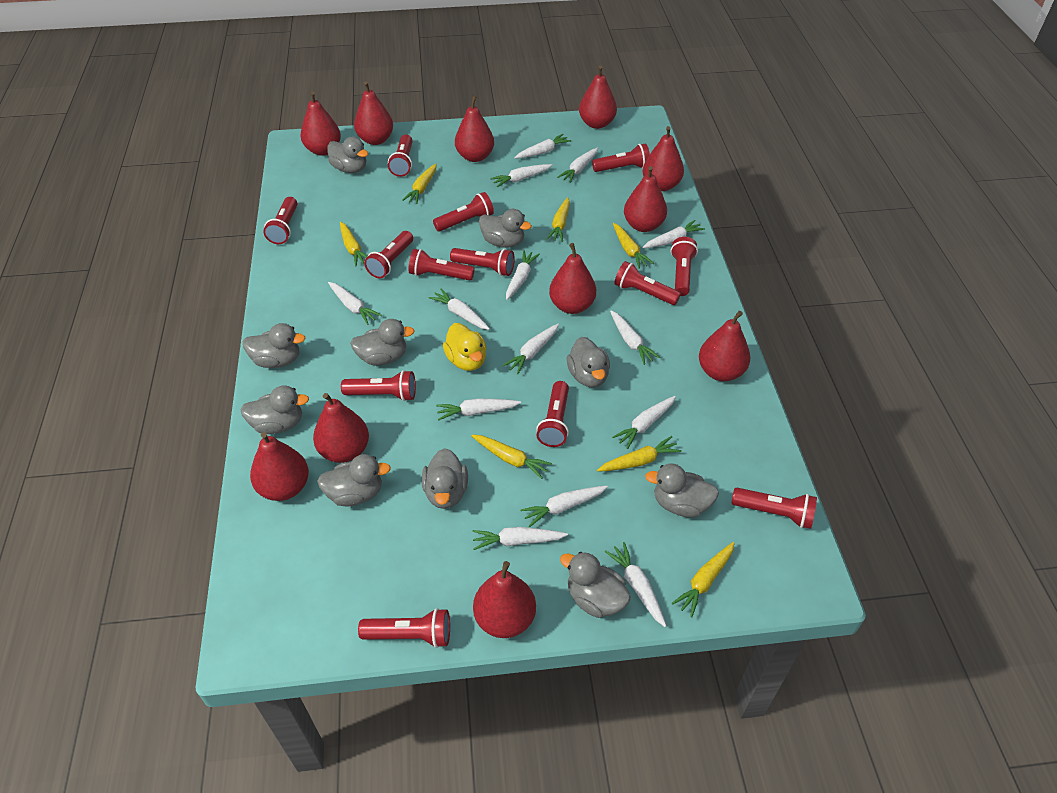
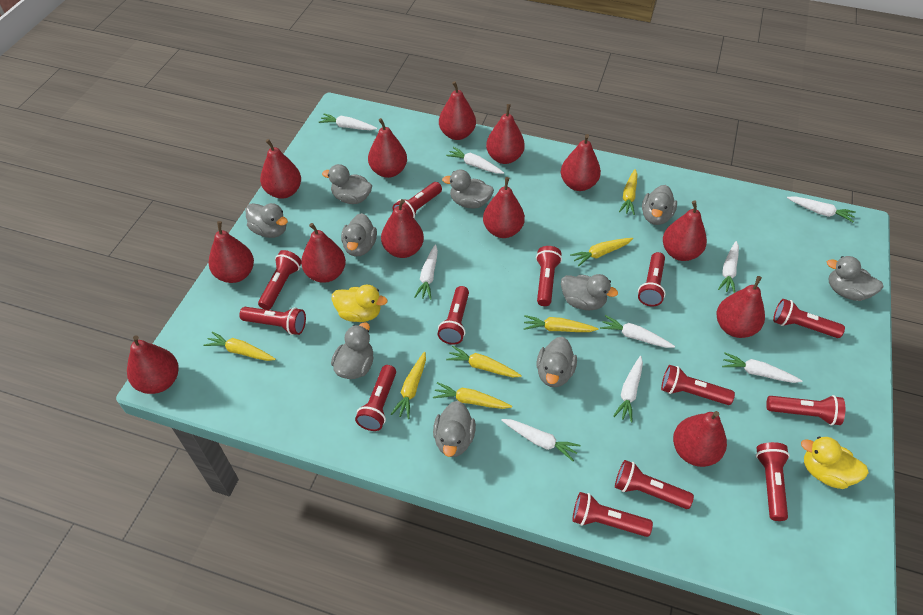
red pear: 11 -> 13
white carrot: 14 -> 9
yellow duck: 1 -> 2

